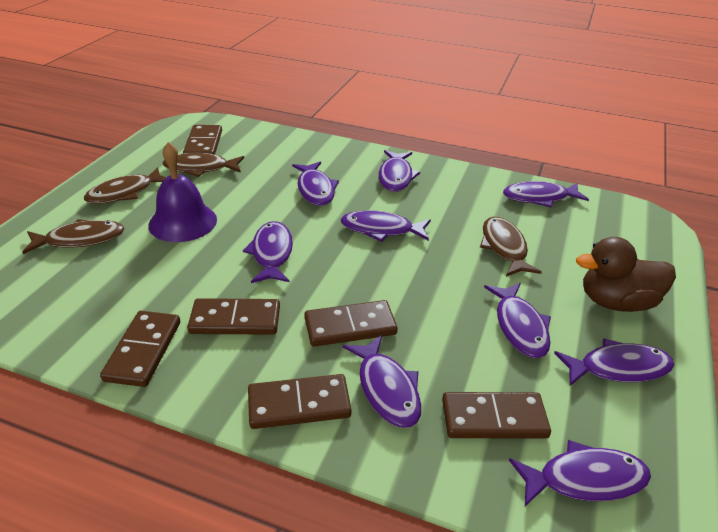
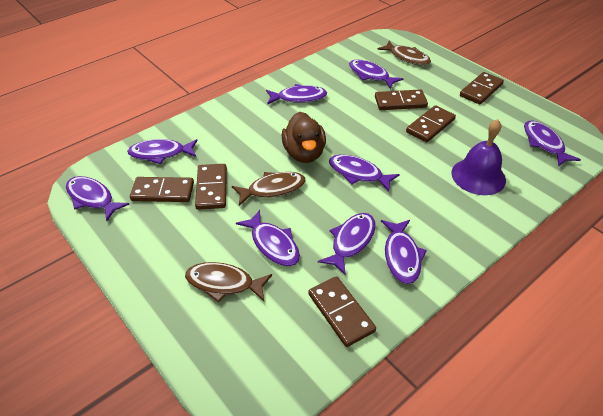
brown fish: 4 -> 3

